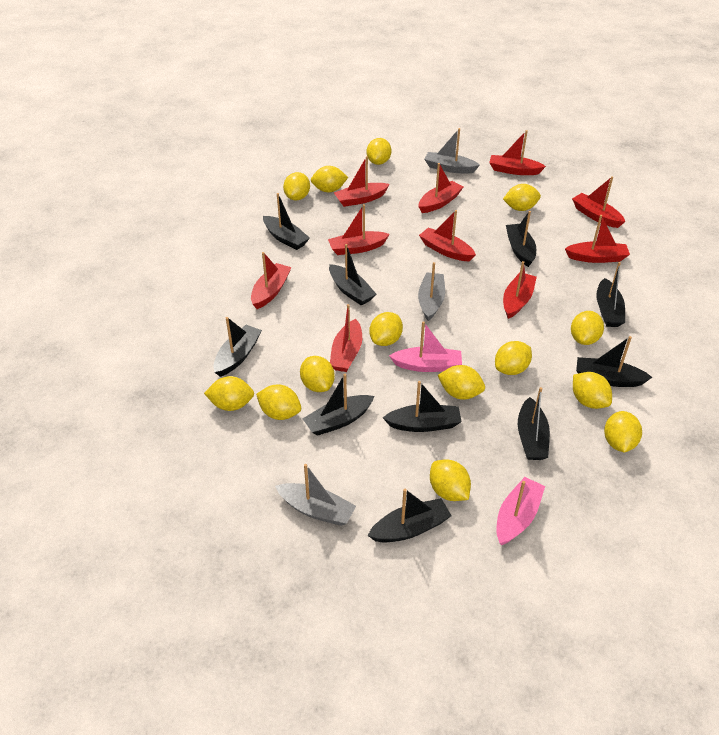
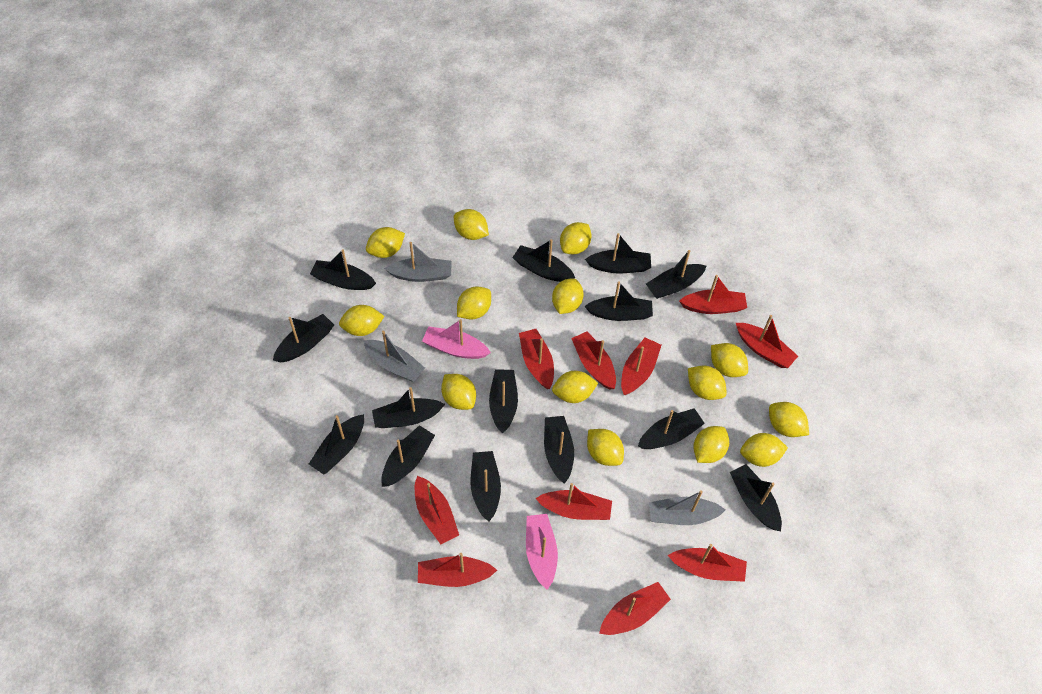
black boat: 10 -> 14

